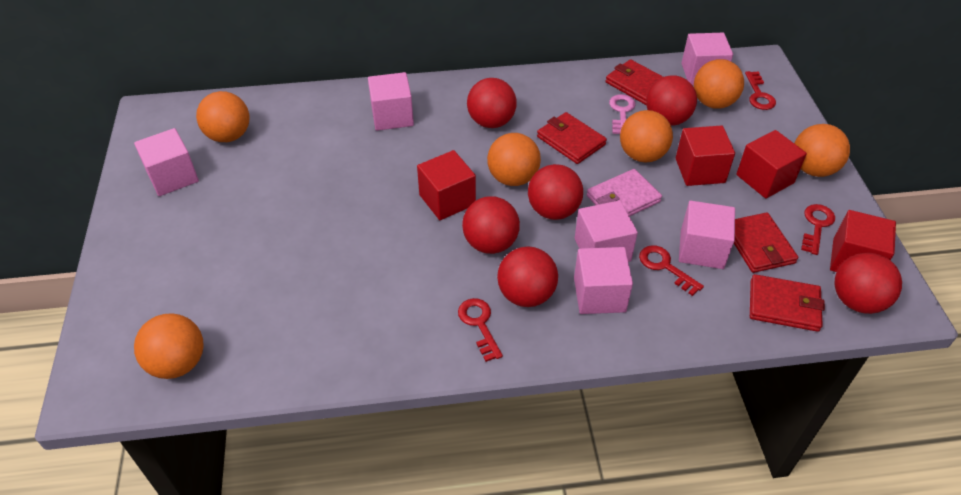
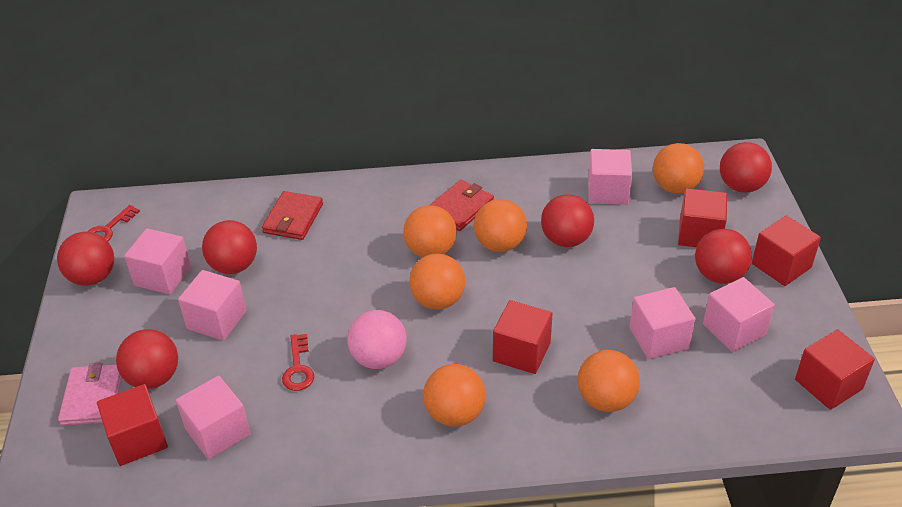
pink ball: 0 -> 1
pink key: 1 -> 0
red cube: 4 -> 5
red key: 4 -> 2
red wallet: 4 -> 2

